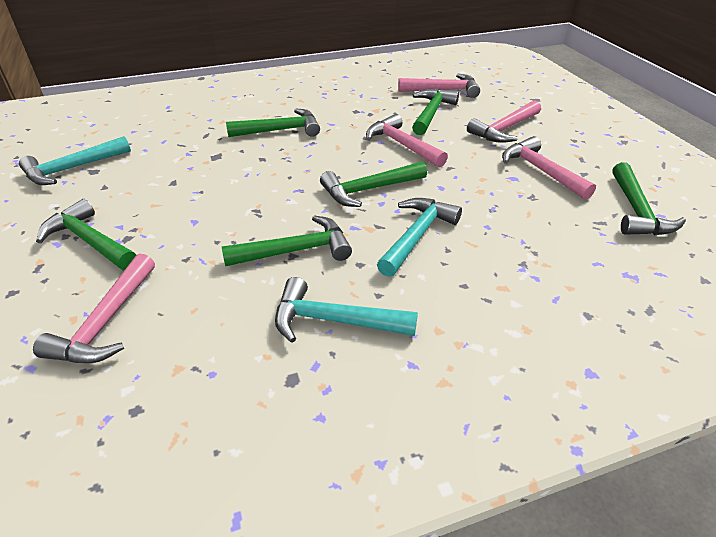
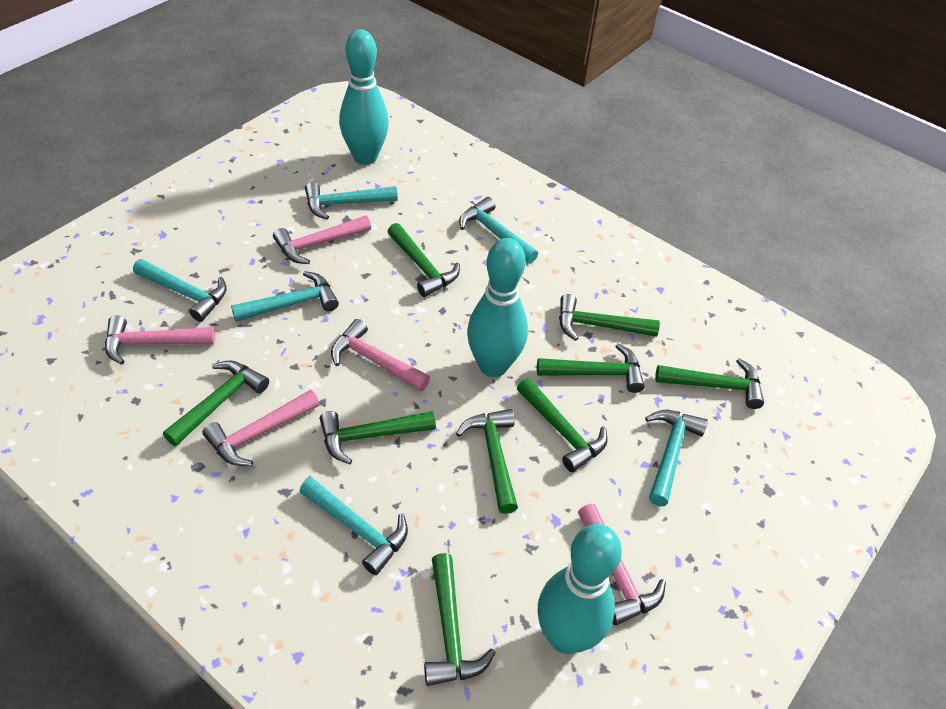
green hammer: 6 -> 9
turquoise bowling pin: 0 -> 3
turquoise hammer: 3 -> 6

